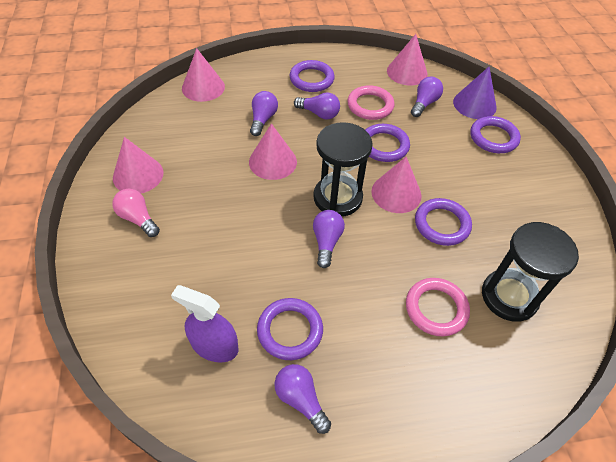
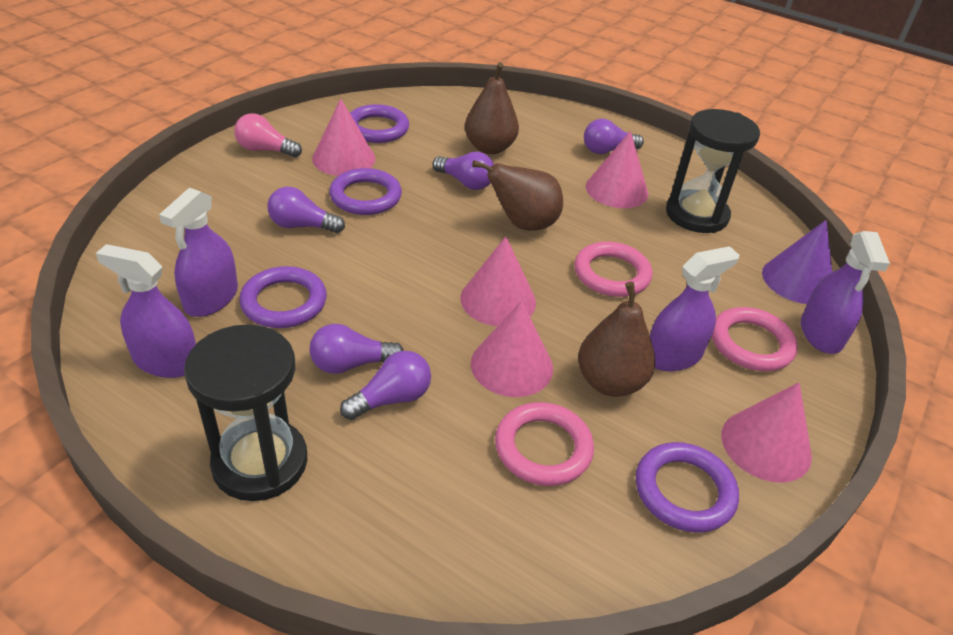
brown pear: 0 -> 3
pink ring: 2 -> 3
purple ring: 5 -> 4
purple spray bottle: 1 -> 4

